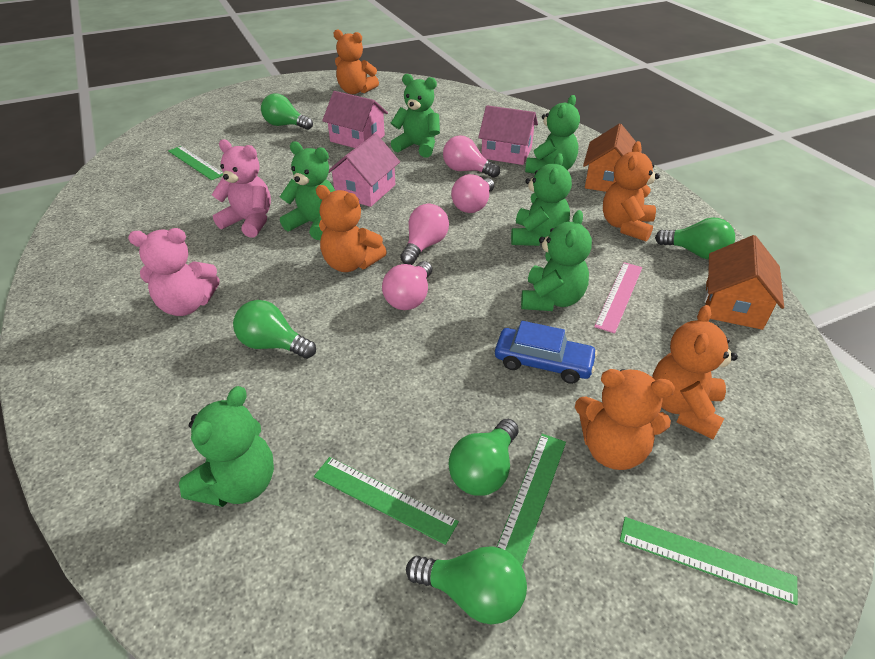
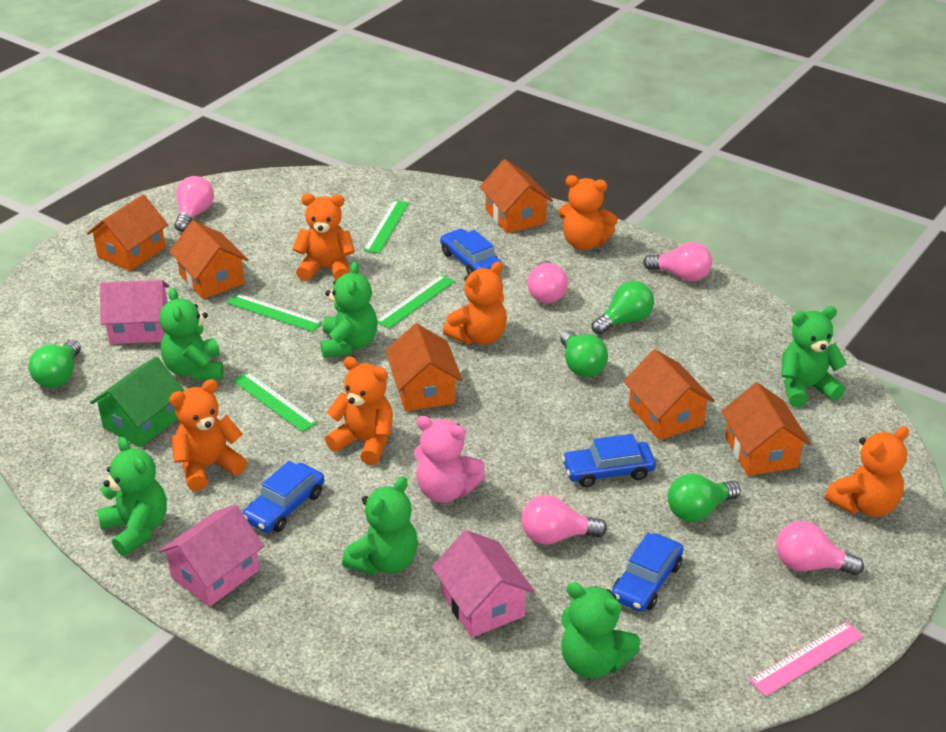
blue car: 1 -> 4
green house: 0 -> 1
green light bulb: 5 -> 4
orange house: 2 -> 6
orange teddy bear: 5 -> 6
pink light bulb: 4 -> 5
pink teddy bear: 2 -> 1

